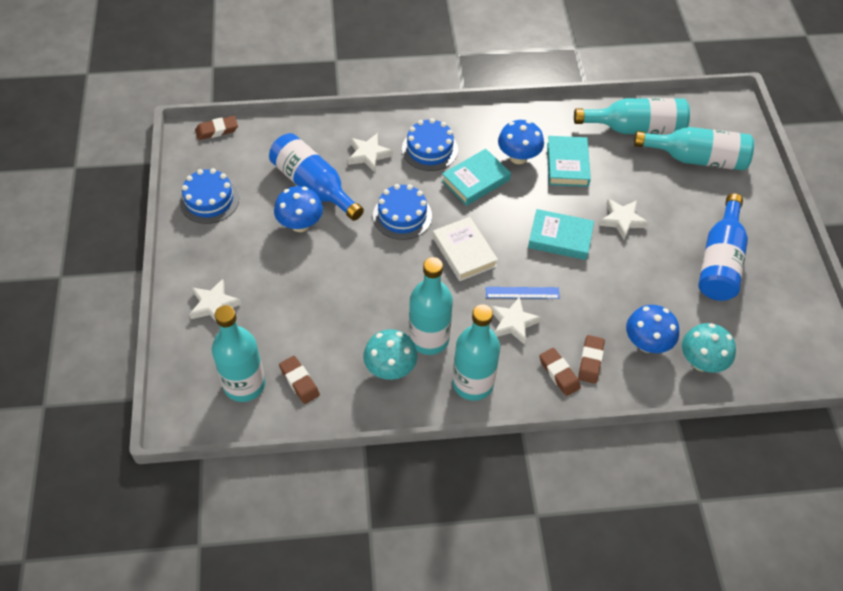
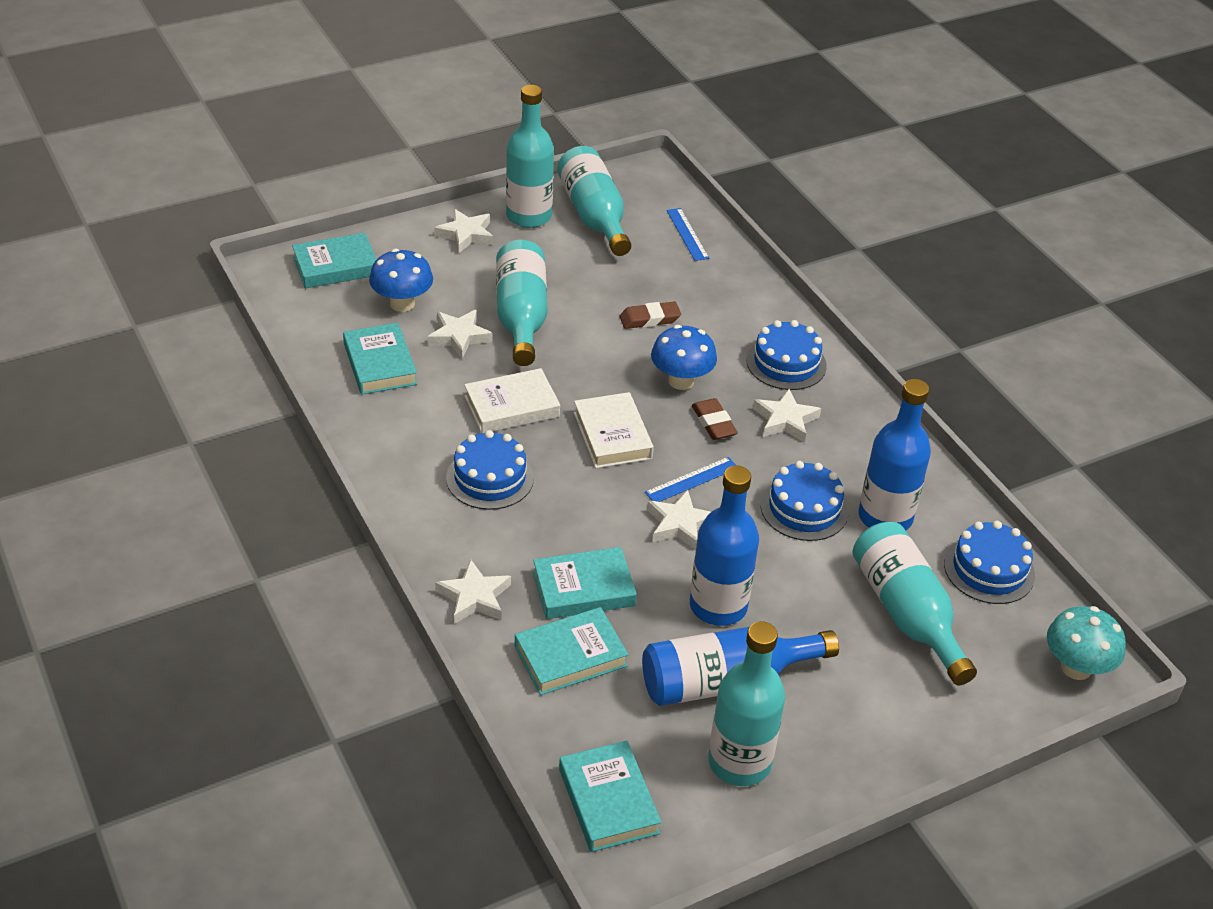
blue bottle: 2 -> 3
blue cake: 3 -> 4
blue mushroom: 3 -> 2
blue ruler: 1 -> 2
brown eraser: 4 -> 2
turquoise book: 3 -> 5
turquoise mushroom: 2 -> 1
white book: 1 -> 2
white star: 4 -> 5

